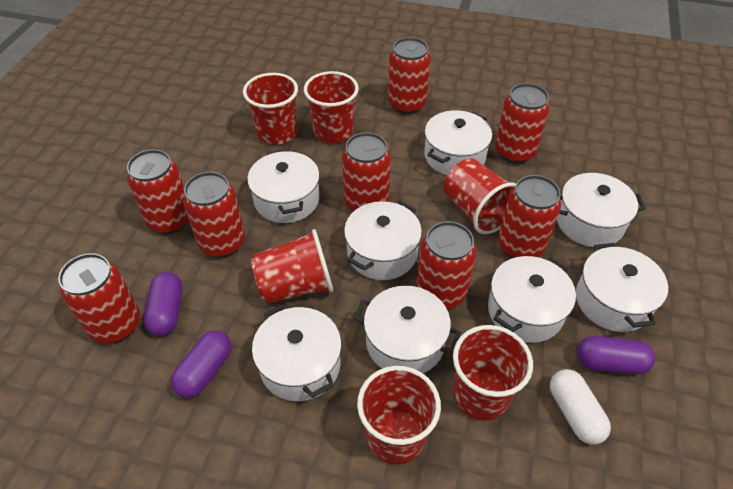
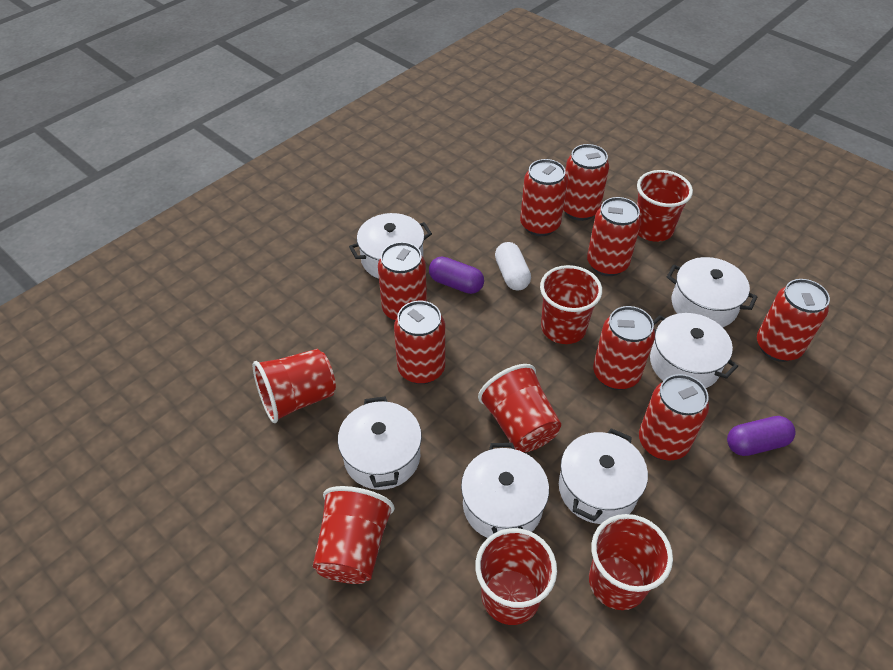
purple capsule: 3 -> 2
red cup: 6 -> 7
white pot: 8 -> 6

